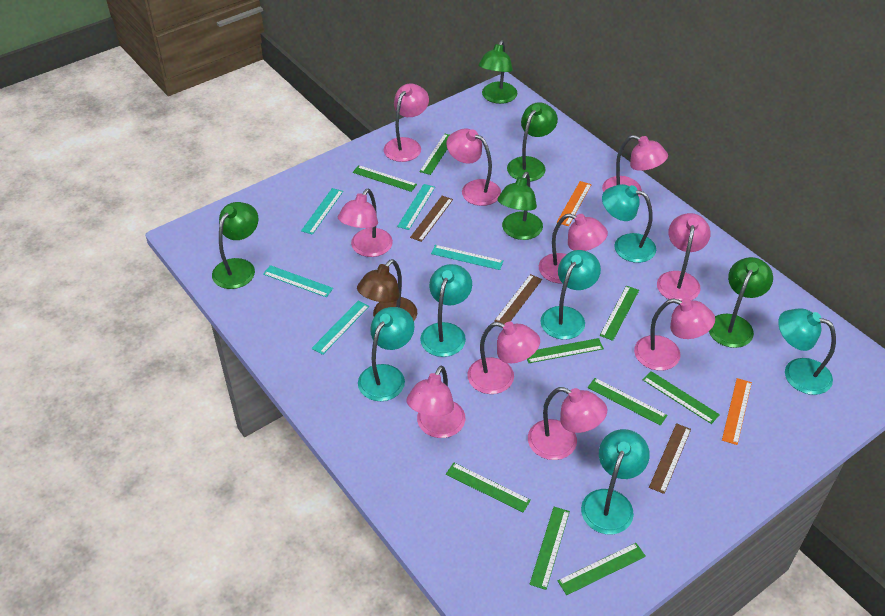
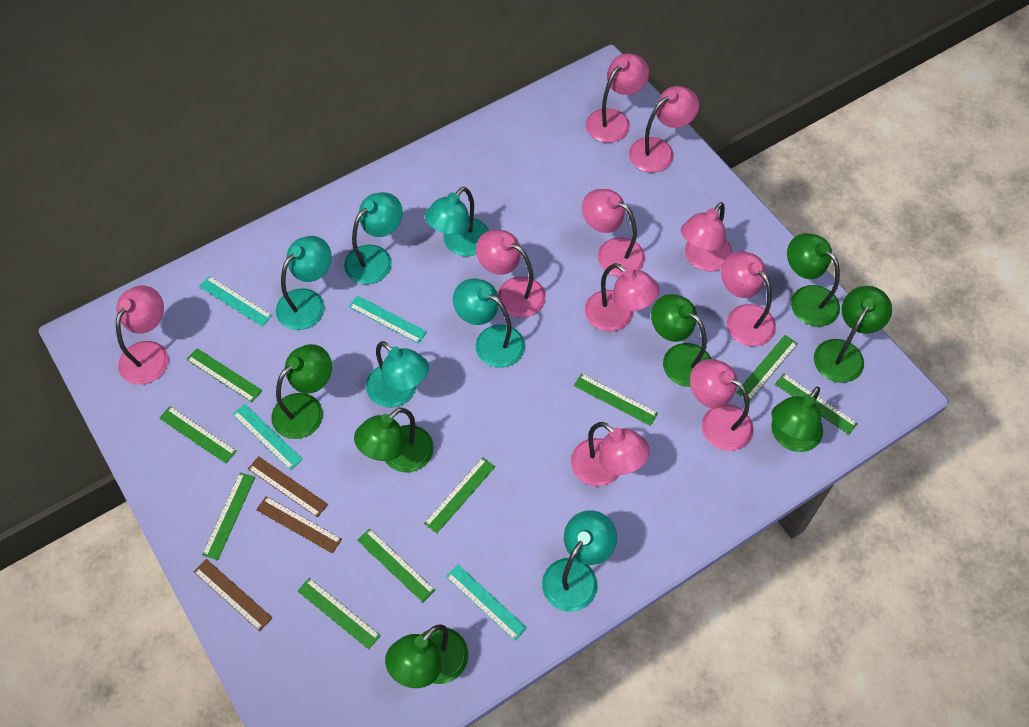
brown lamp: 1 -> 0
green lamp: 5 -> 7
orange ruler: 2 -> 0
turquoise ruler: 5 -> 4

